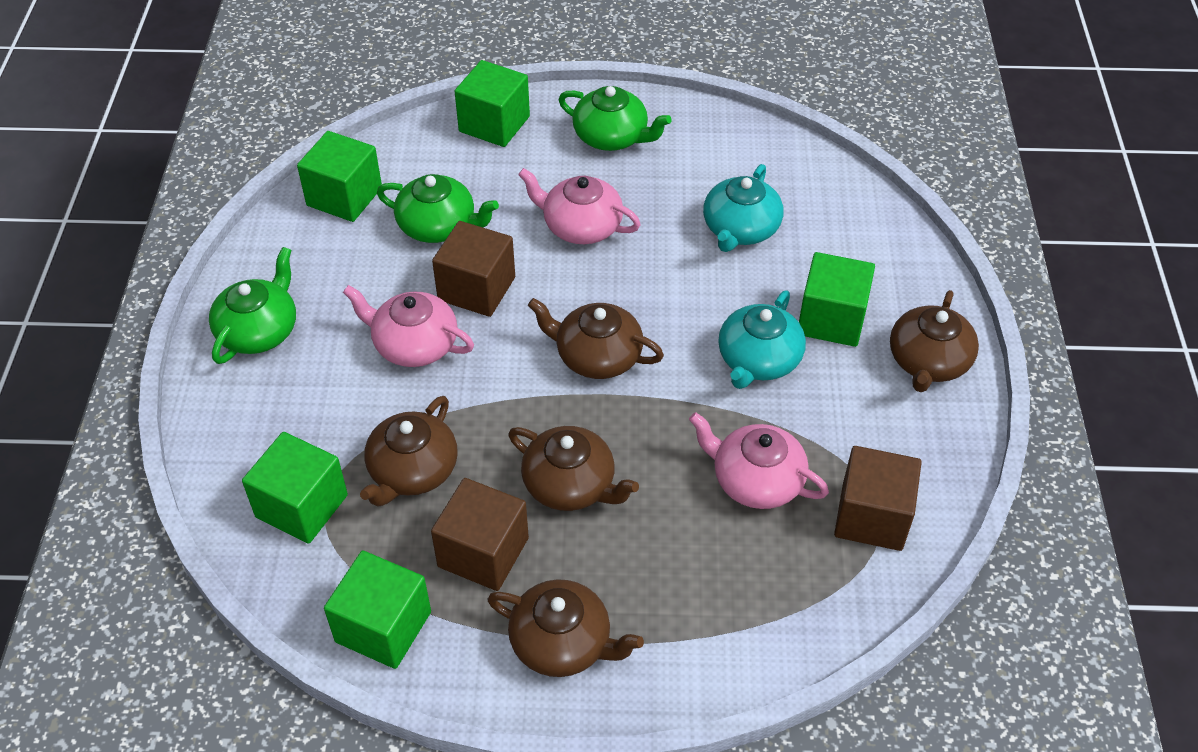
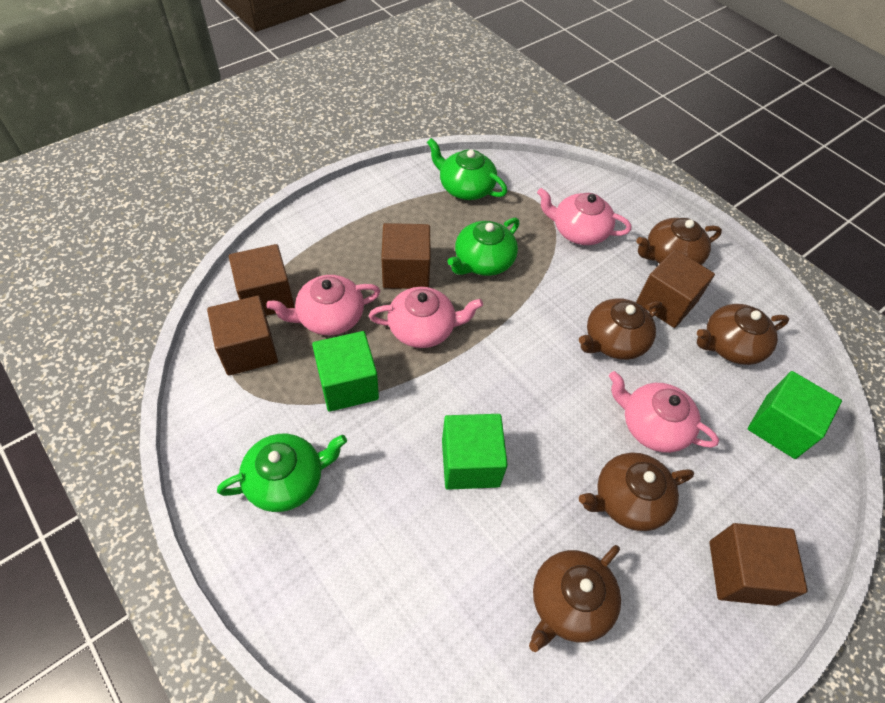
brown cube: 3 -> 5
green cube: 5 -> 3
pink teapot: 3 -> 4
turquoise teapot: 2 -> 0

